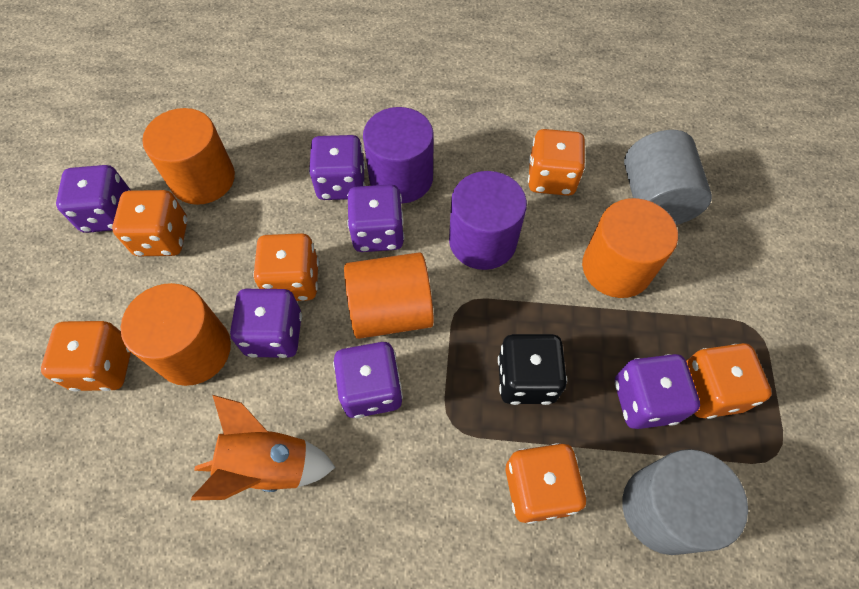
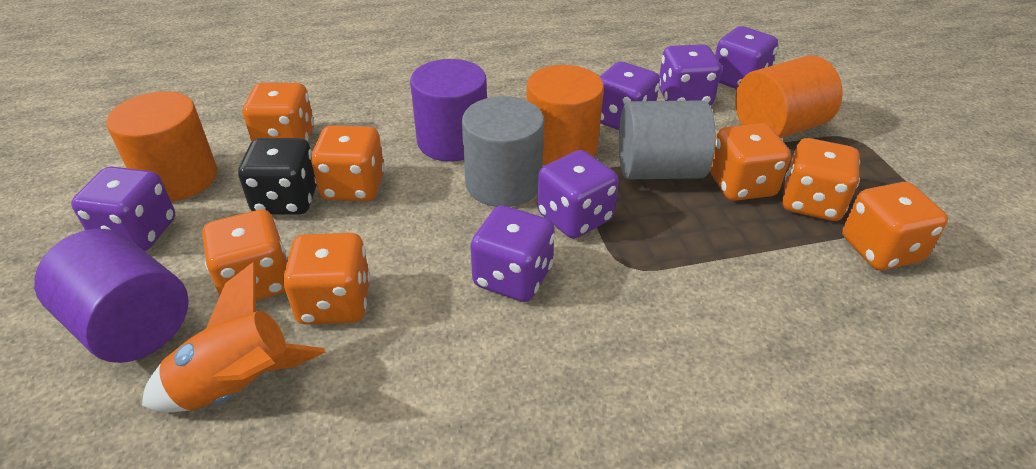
orange cylinder: 4 -> 3
orange dice: 6 -> 7

